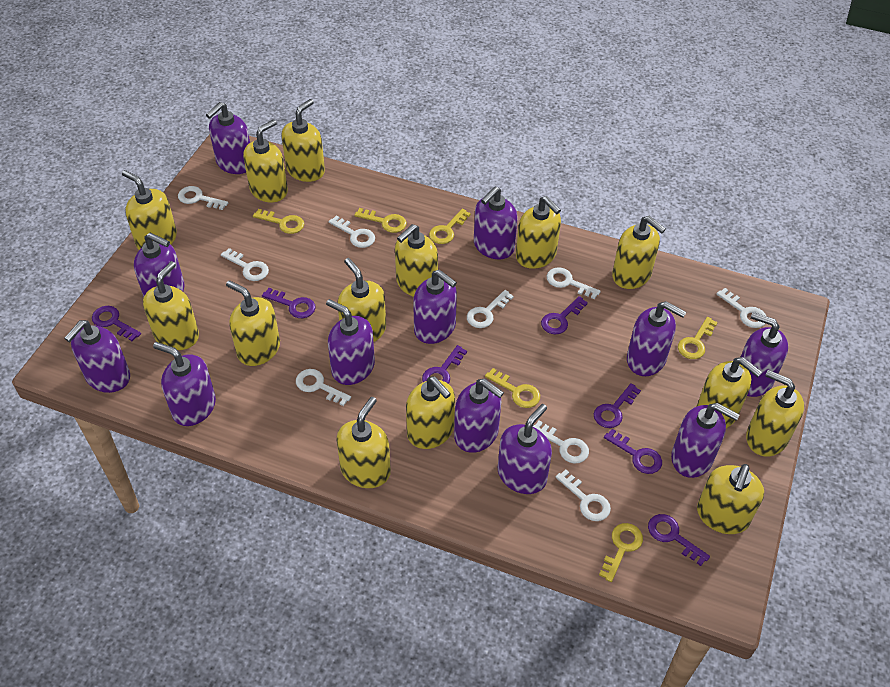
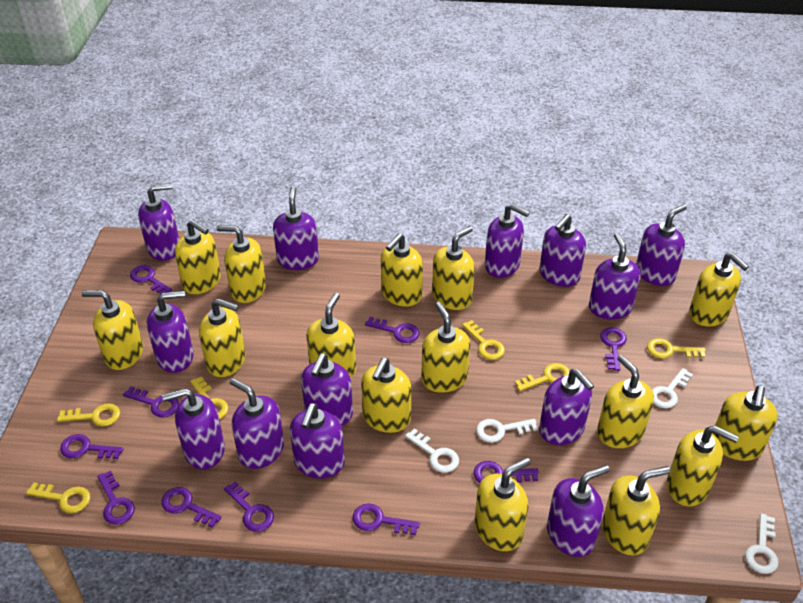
purple key: 7 -> 10
purple soap dispenser: 12 -> 13
white key: 9 -> 4
yellow soap dispenser: 14 -> 15

